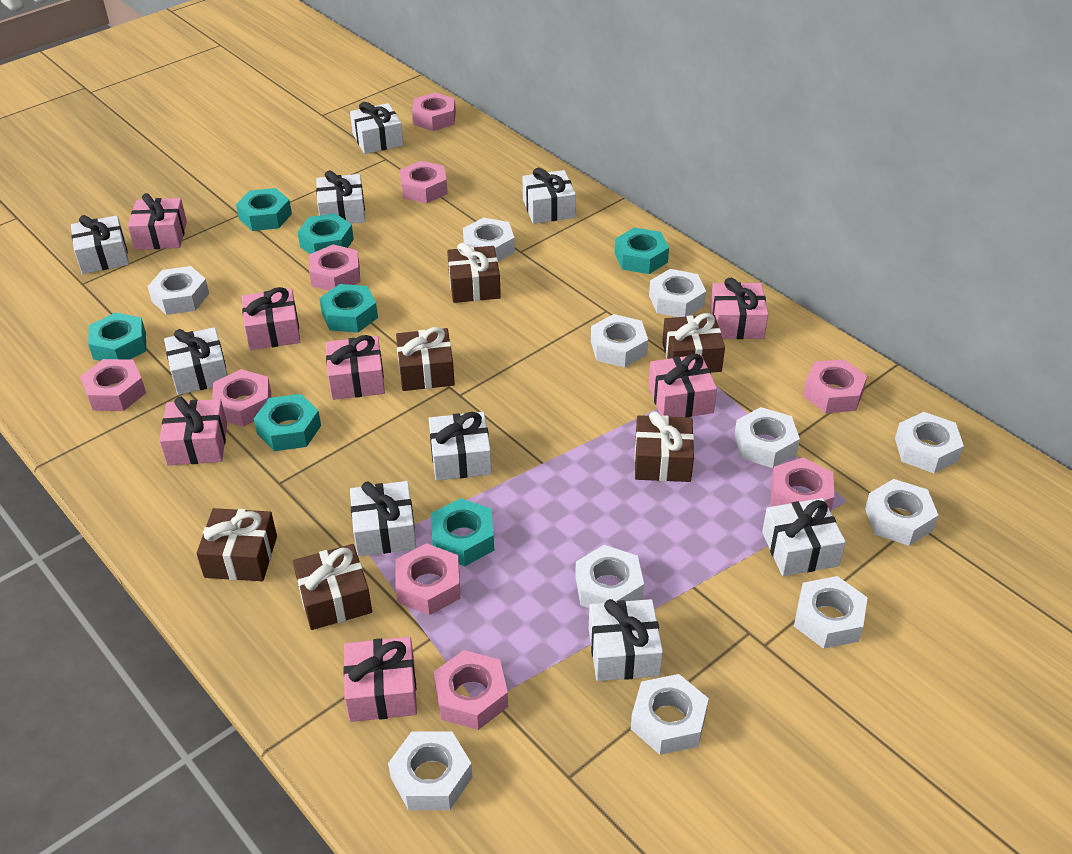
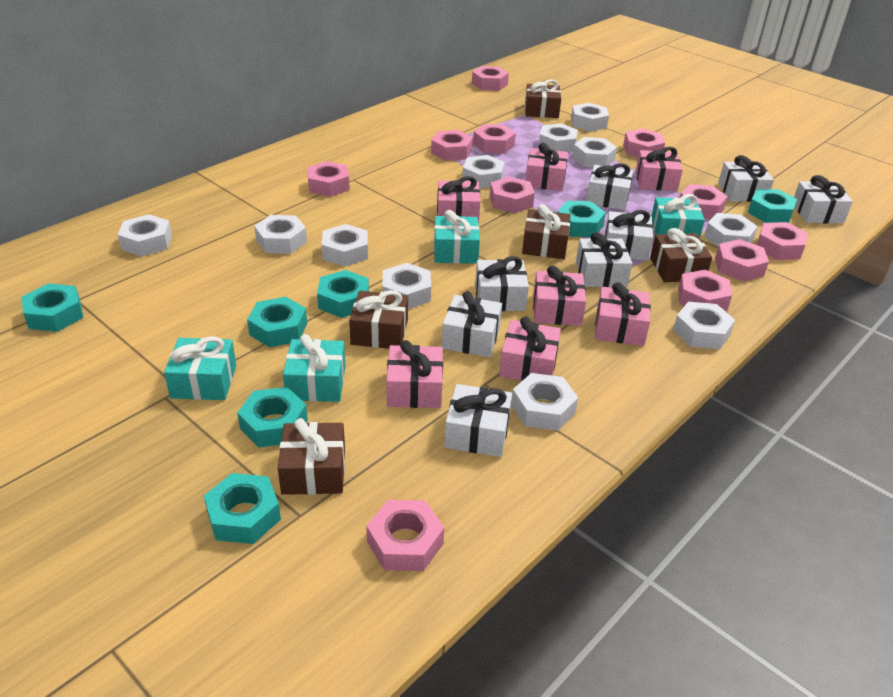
brown gift: 6 -> 5
pink nut: 9 -> 11
turquoise gift: 0 -> 4
white gift: 9 -> 8

